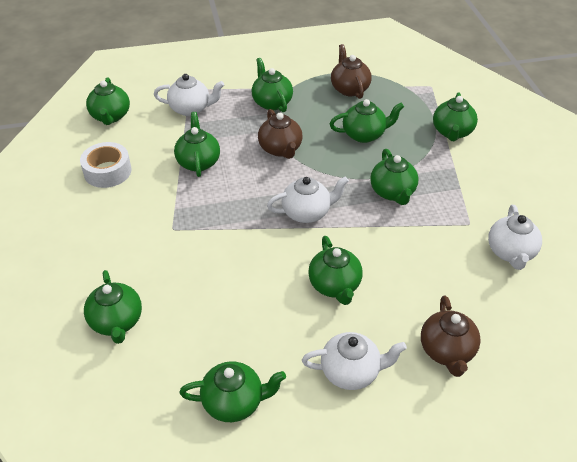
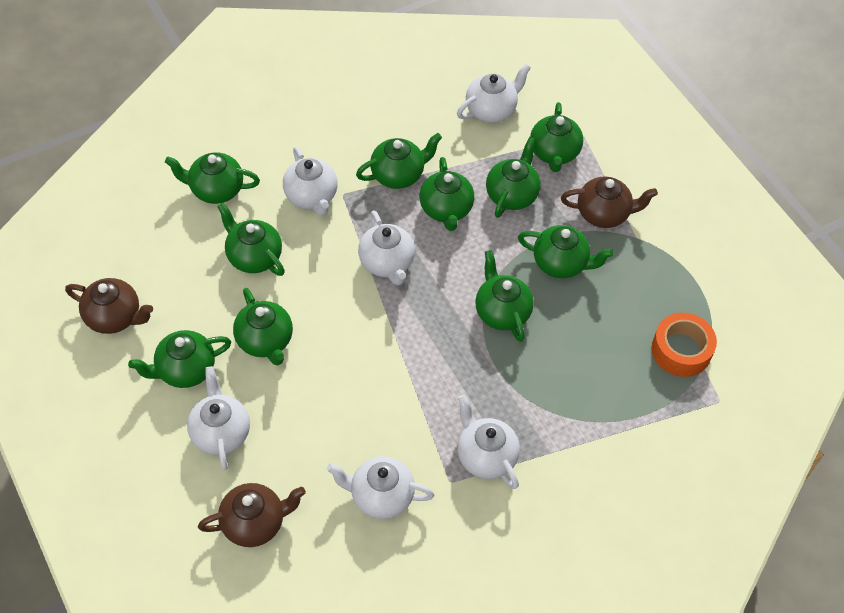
green teapot: 9 -> 10
orange tape: 0 -> 1
white tape: 1 -> 0
white teapot: 4 -> 6

